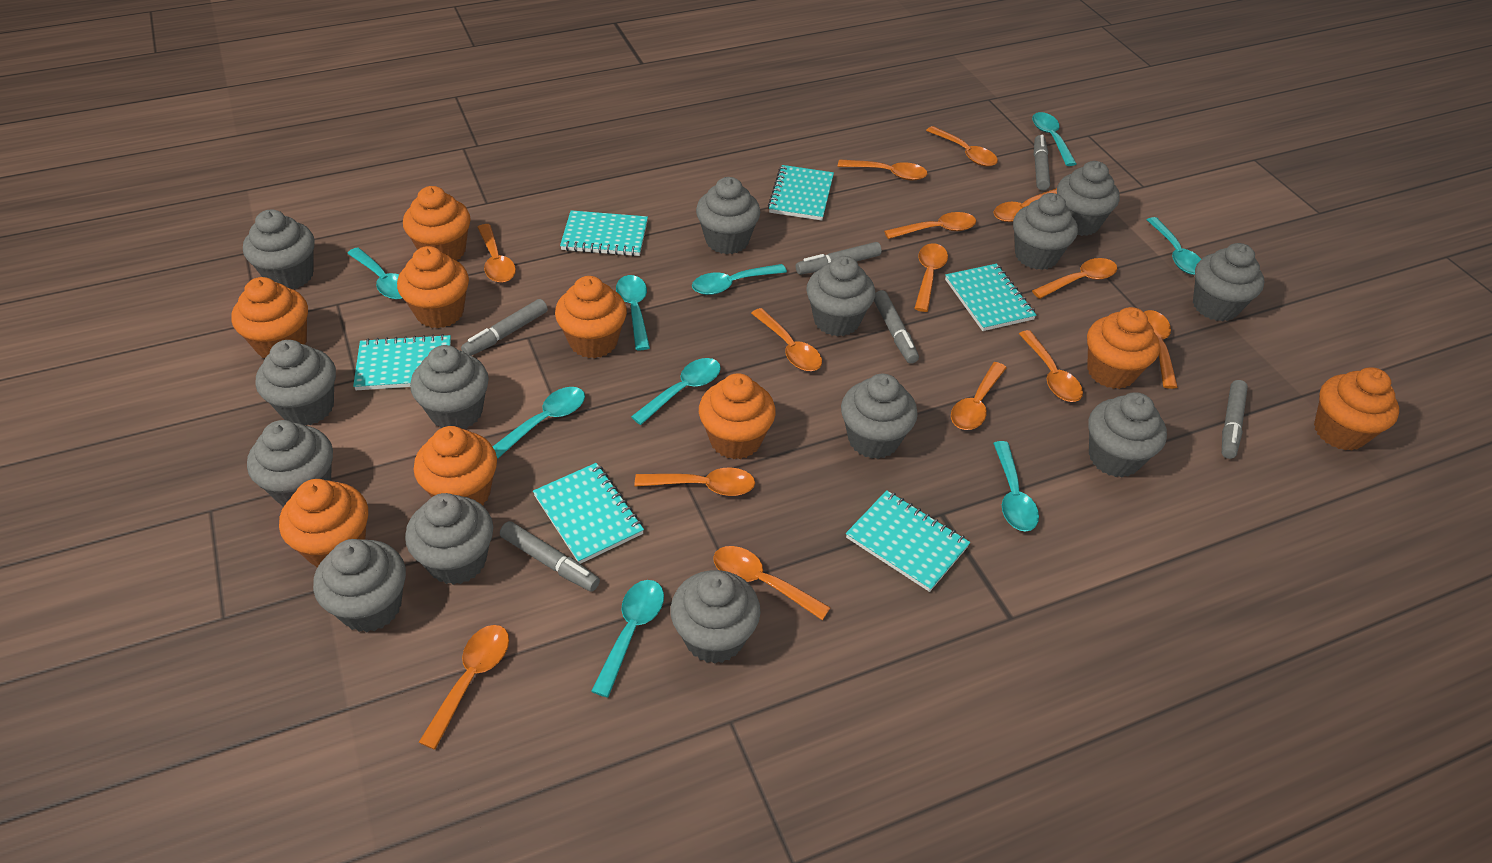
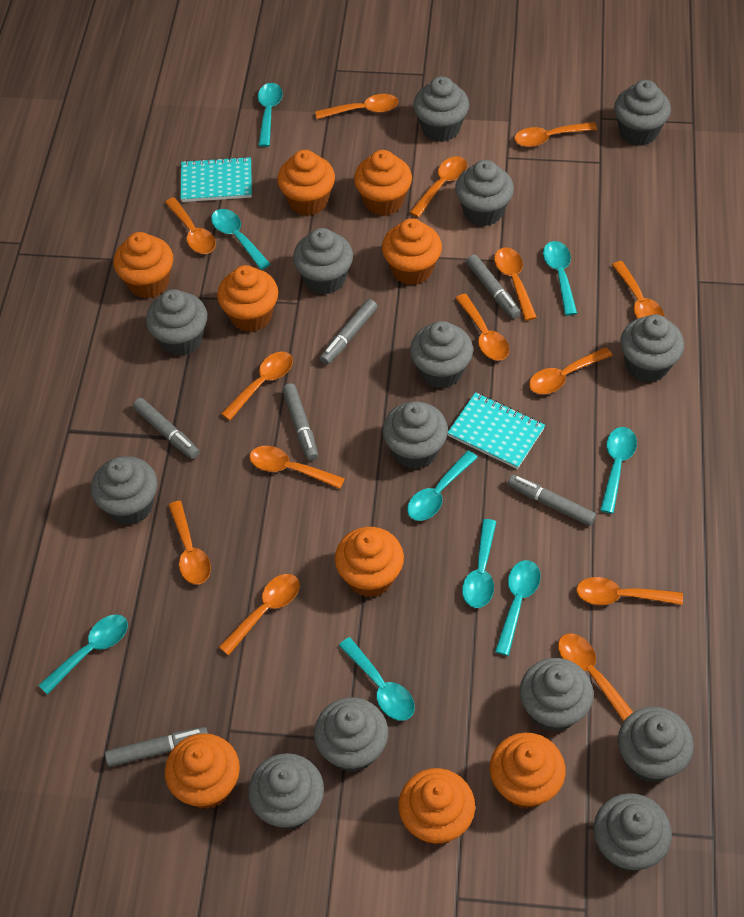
turquoise notebook: 6 -> 2

